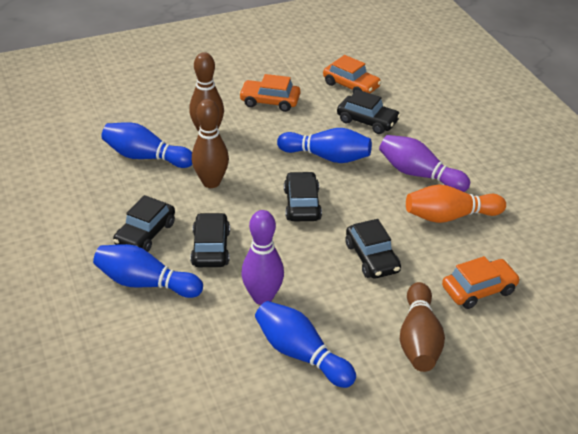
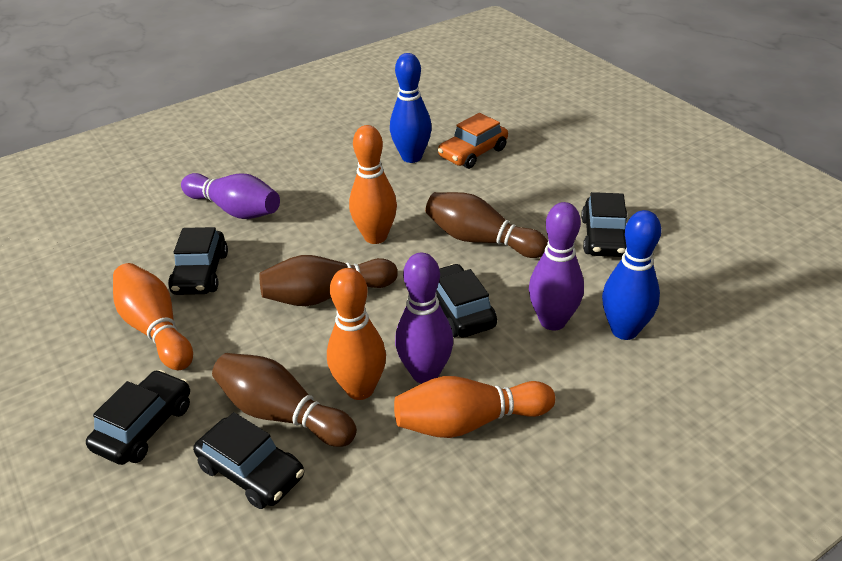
blue bowling pin: 4 -> 2
orange bowling pin: 1 -> 4
orange car: 3 -> 1
purple bowling pin: 2 -> 3

